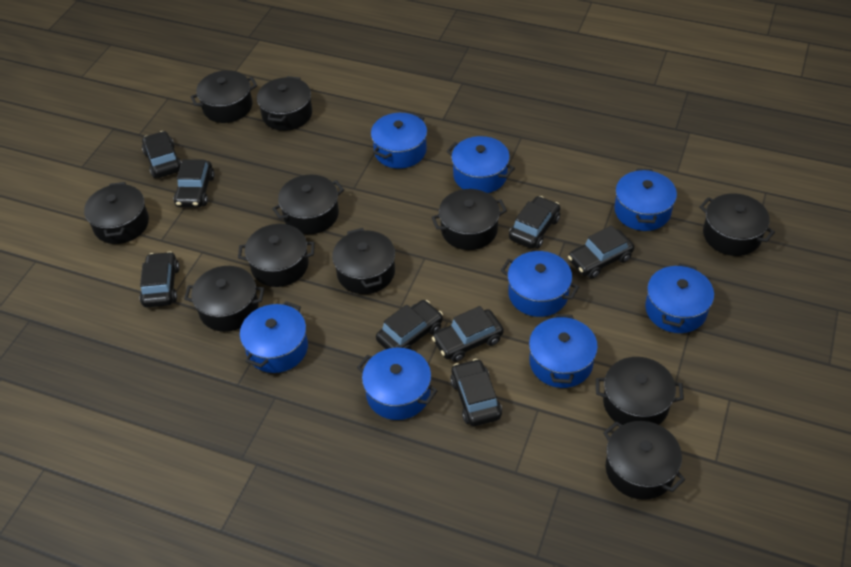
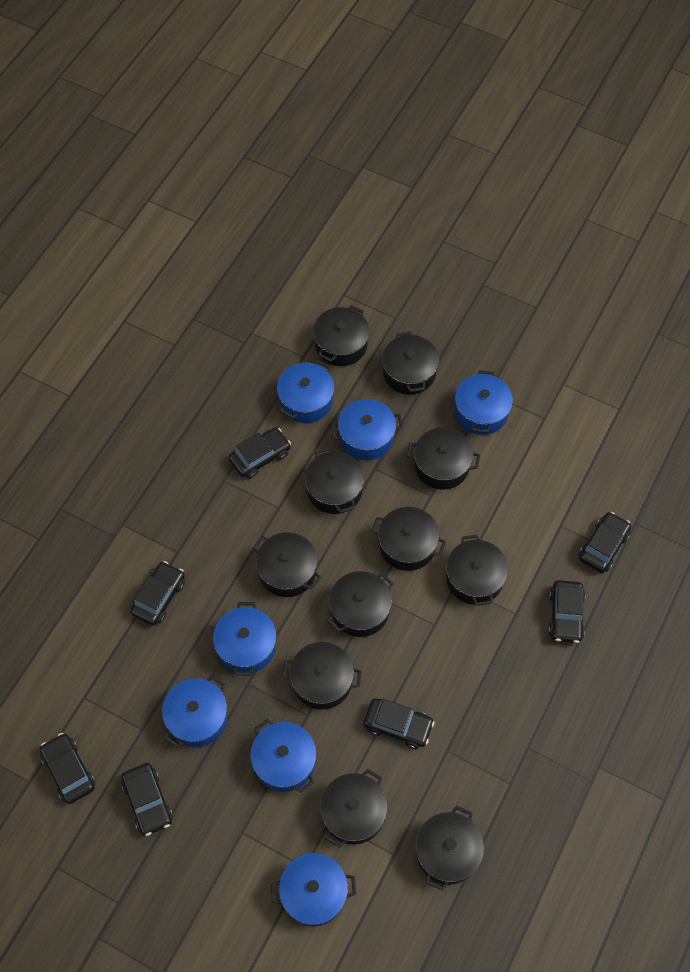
black car: 8 -> 7
blue pot: 8 -> 7

